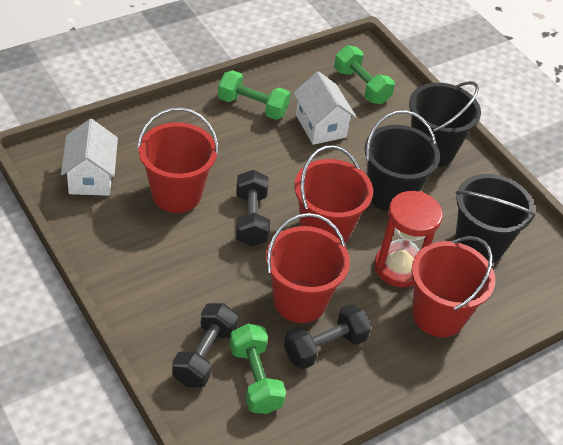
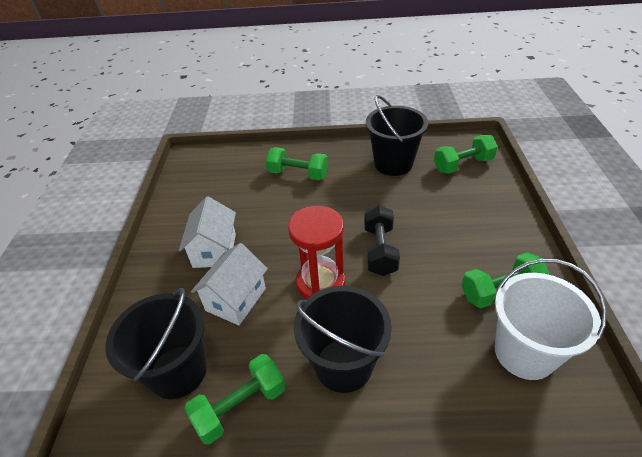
black dumbbell: 3 -> 1
green dumbbell: 3 -> 4
red bucket: 4 -> 0
white bucket: 0 -> 1

